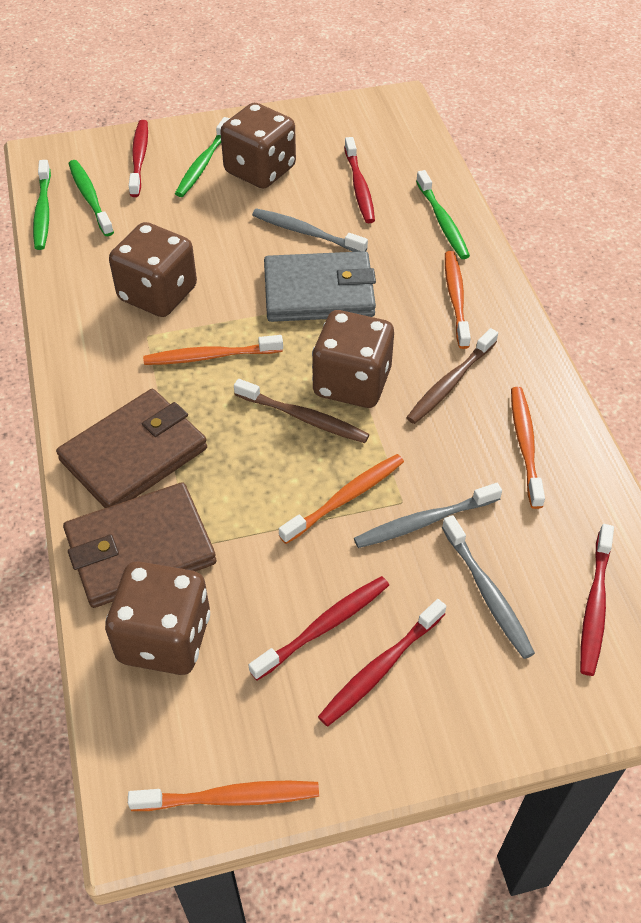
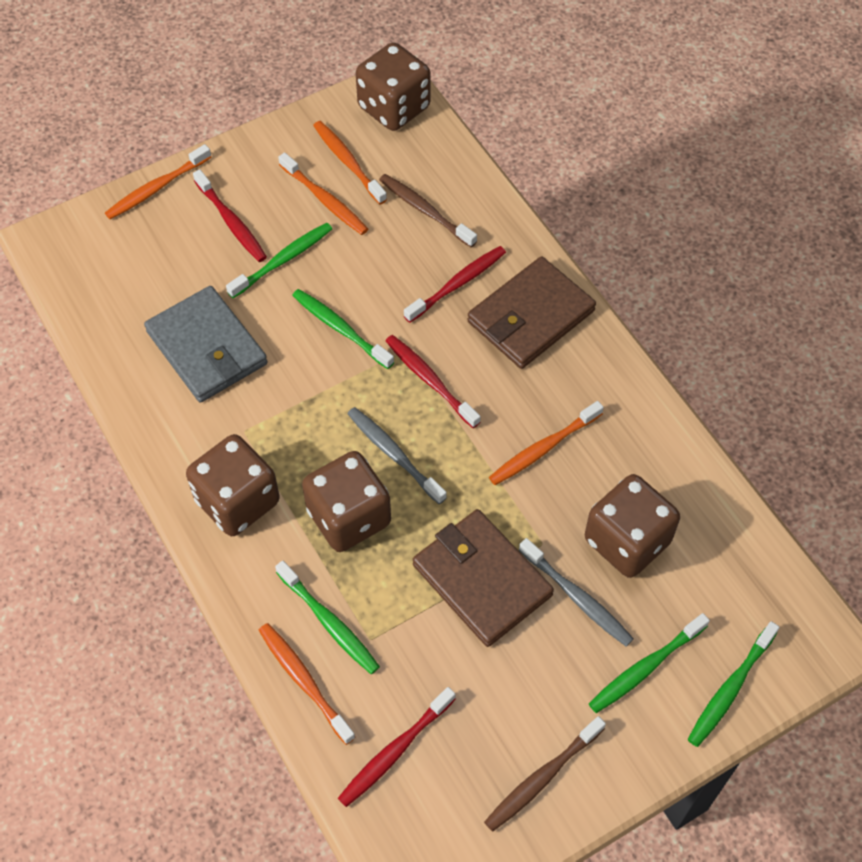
green toothbrush: 4 -> 5
grey toothbrush: 3 -> 2
red toothbrush: 5 -> 4

